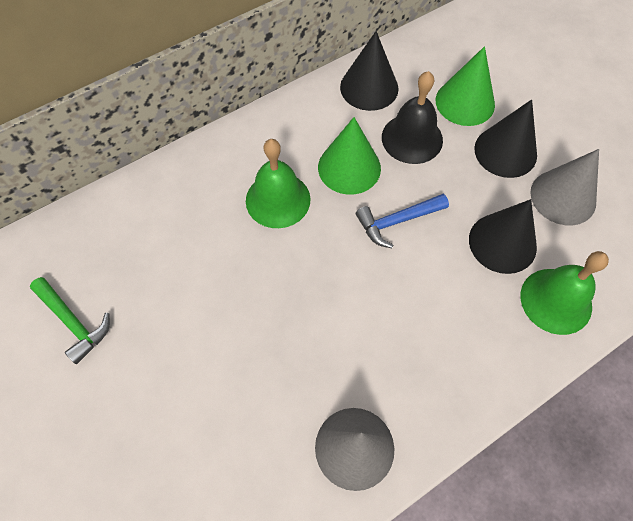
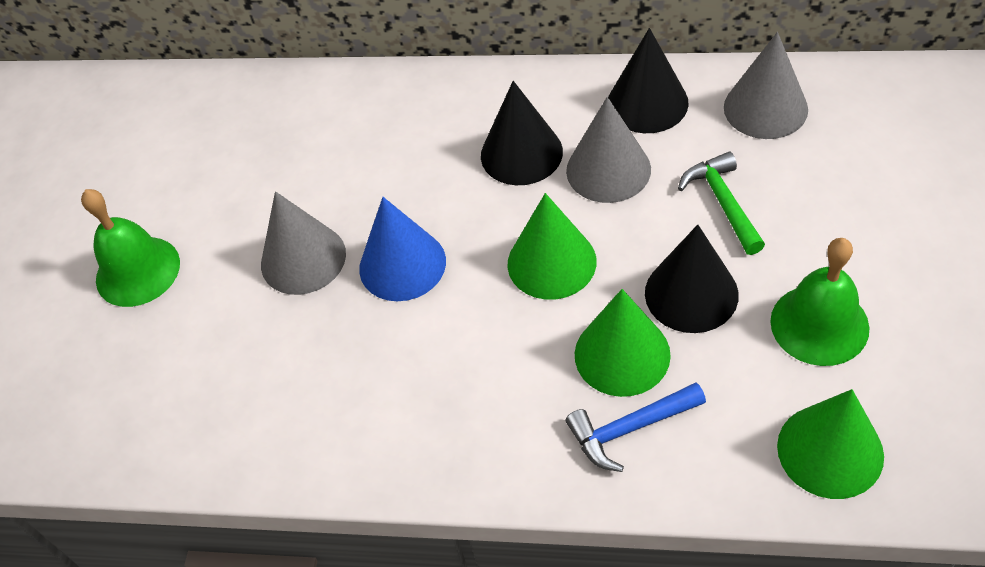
black bell: 1 -> 0
blue cone: 0 -> 1
green cone: 2 -> 3
grey cone: 2 -> 3

